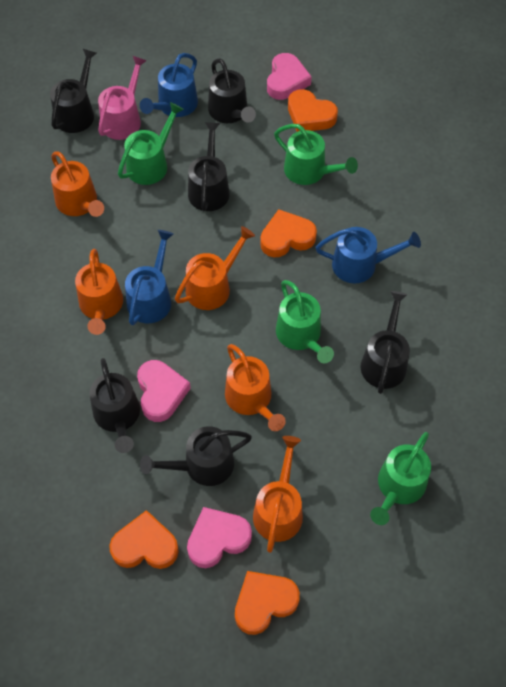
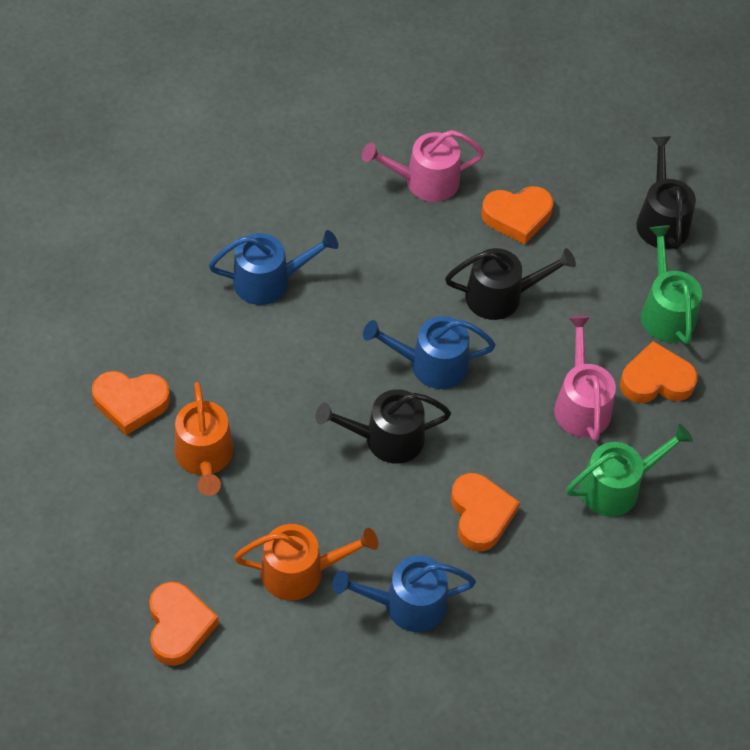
black watering can: 6 -> 3
green watering can: 4 -> 2
orange heart: 4 -> 5
orange watering can: 5 -> 2
pink heart: 3 -> 0
pink watering can: 1 -> 2

